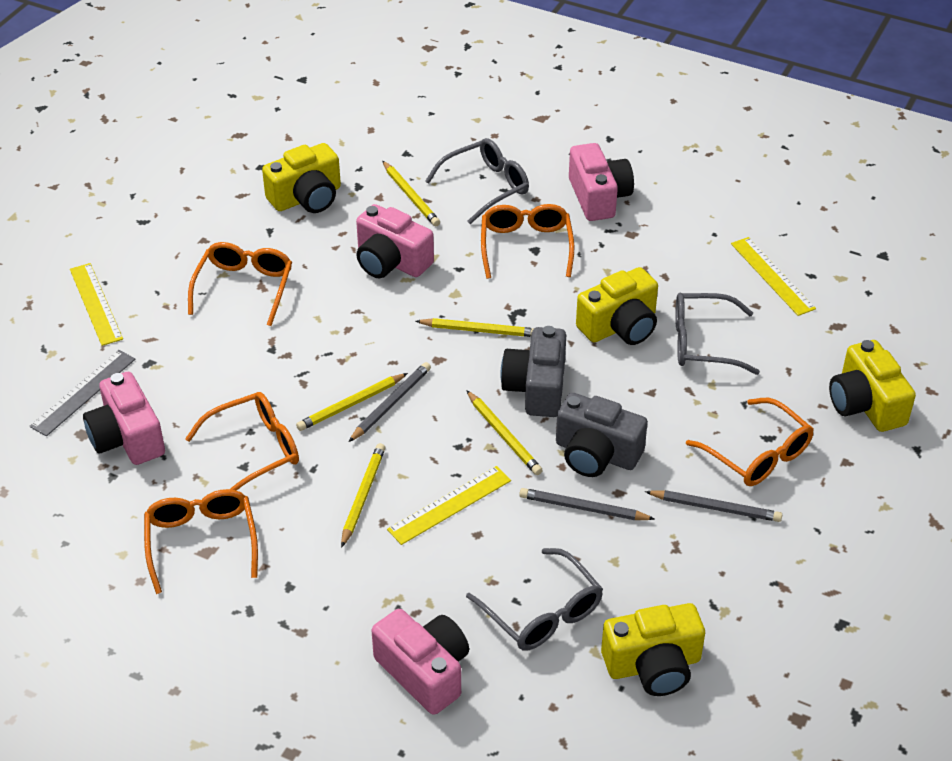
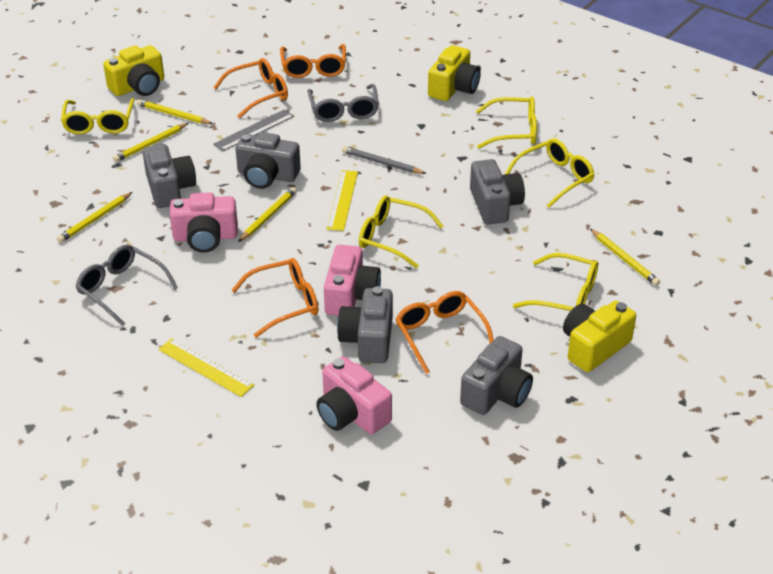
grey camera: 2 -> 5
grey glasses: 3 -> 2
grey pencil: 3 -> 1
orange glasses: 5 -> 4
pink camera: 4 -> 3
yellow camera: 4 -> 3
yellow glasses: 0 -> 5
yellow ruler: 3 -> 2

